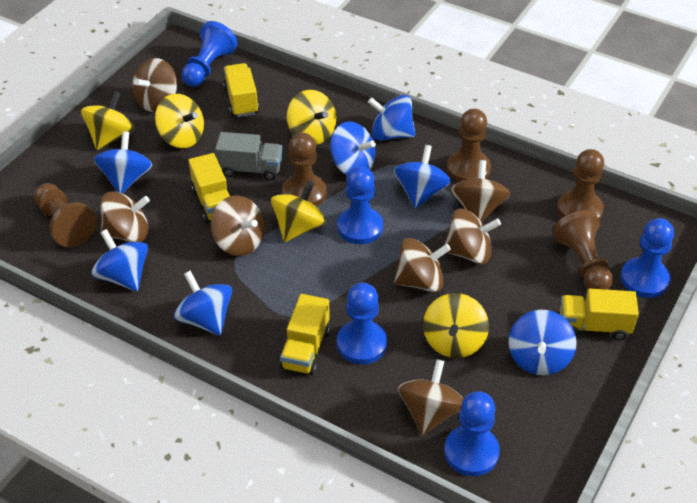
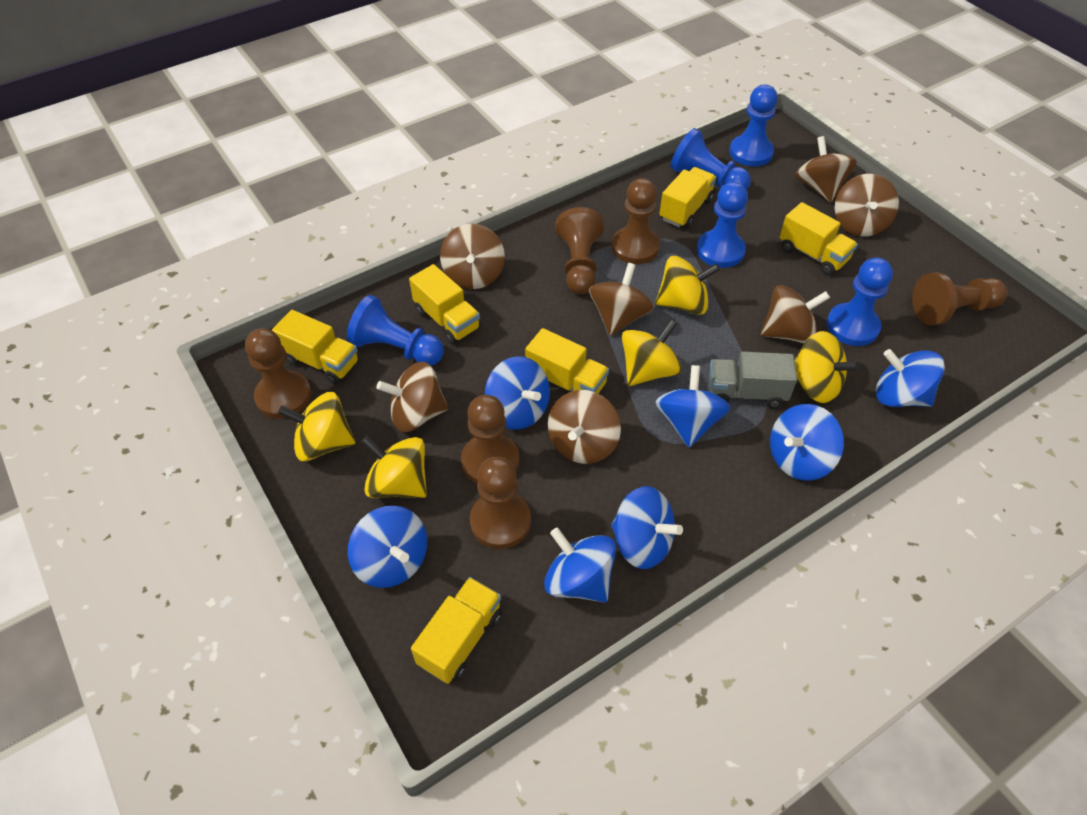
brown pawn: 5 -> 6
yellow truck: 4 -> 6

